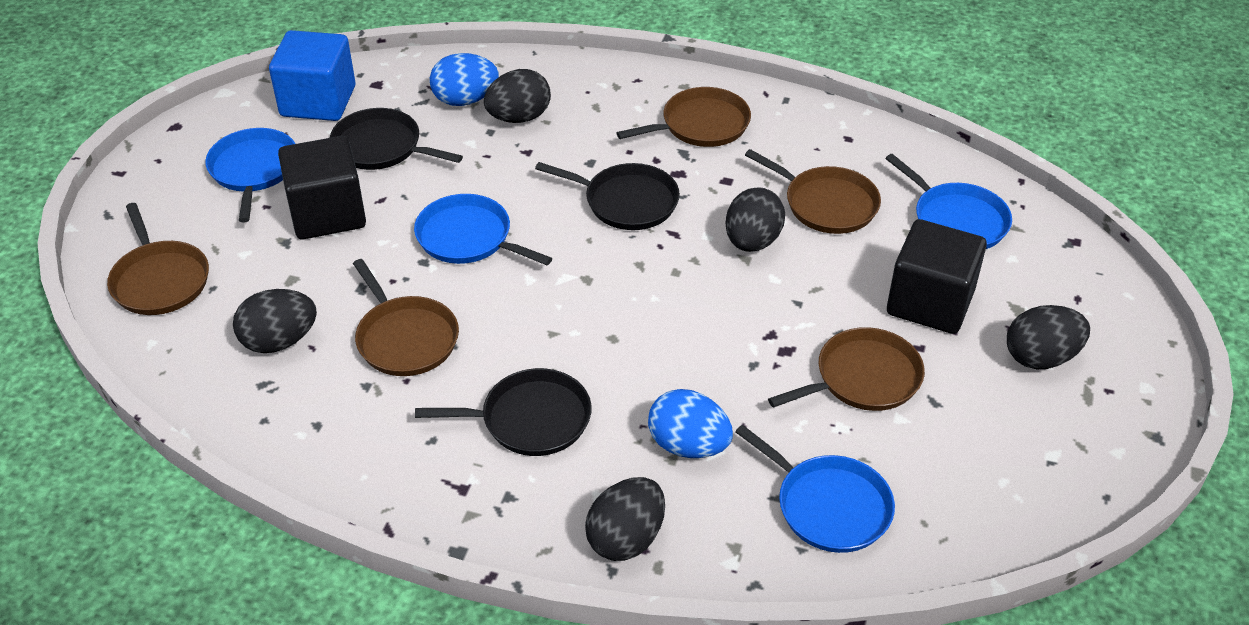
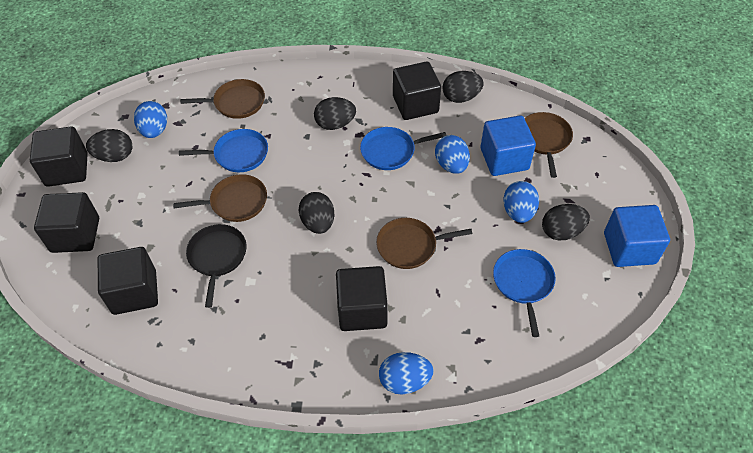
black cube: 2 -> 5
black pan: 3 -> 1
blue cube: 1 -> 2
blue egg: 2 -> 4
blue pan: 4 -> 3
brown pan: 5 -> 4

